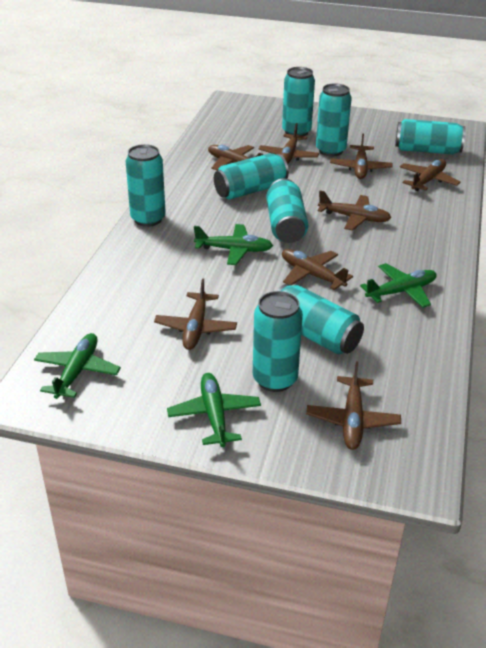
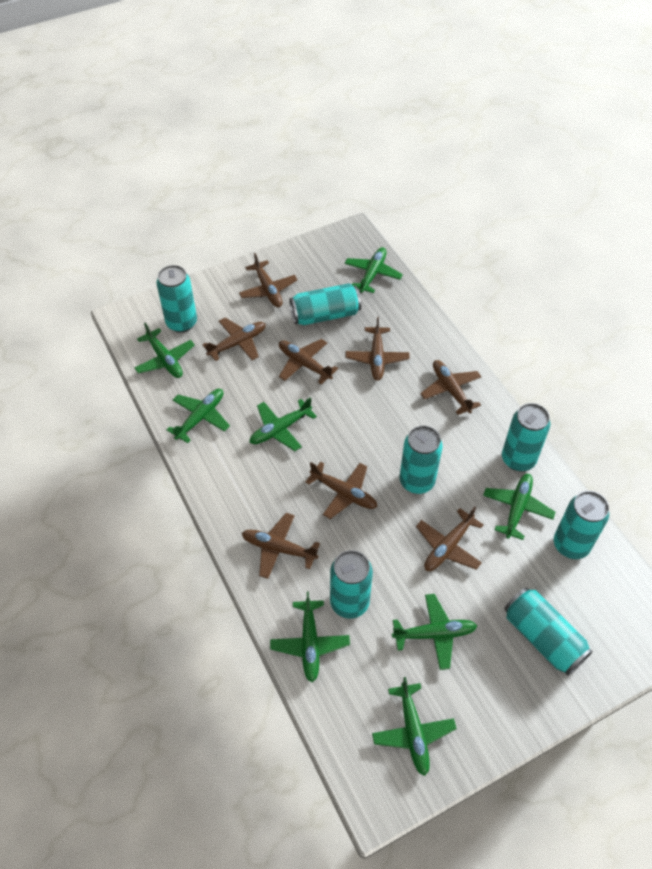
green plane: 4 -> 8
turquoise can: 8 -> 7

